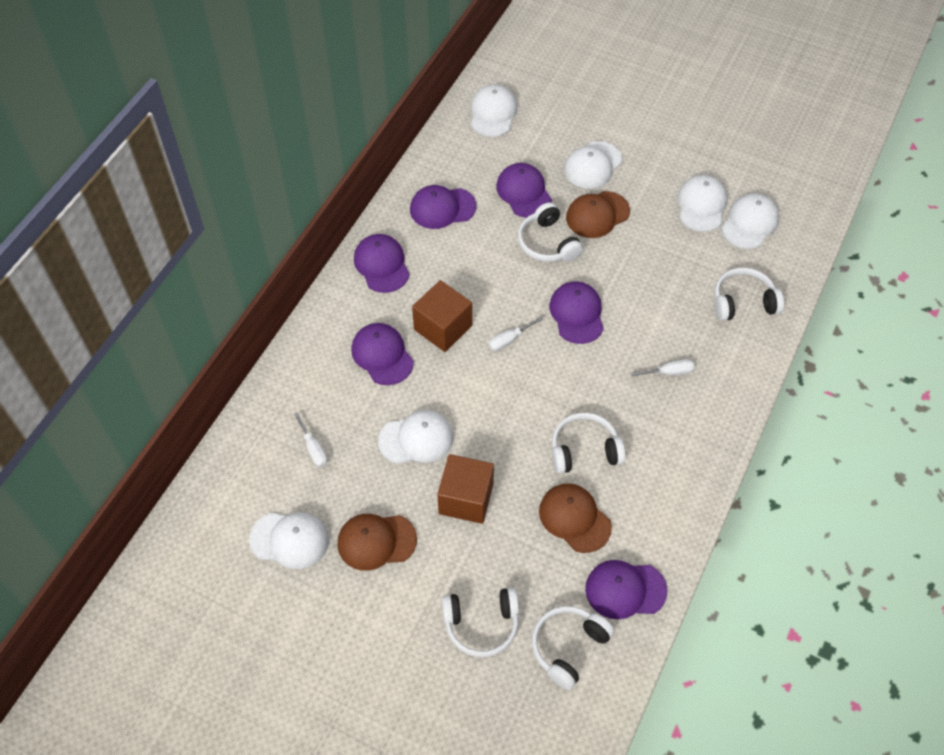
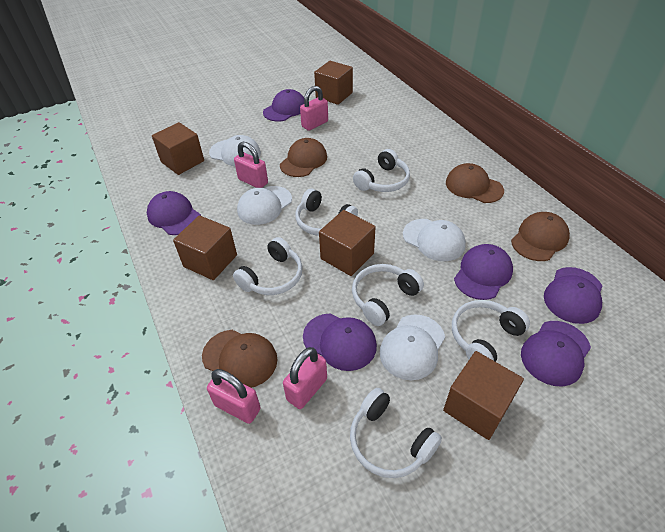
brown cap: 3 -> 4
brown cube: 2 -> 5
pink padlock: 0 -> 4
white cap: 6 -> 4
white headphones: 5 -> 6
white screwdriver: 3 -> 0

